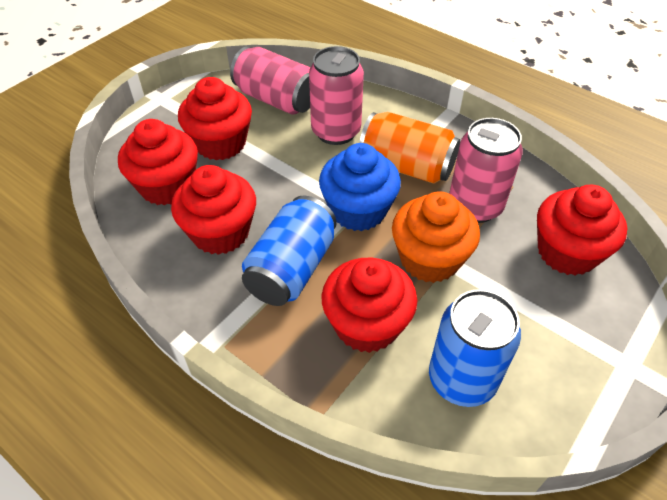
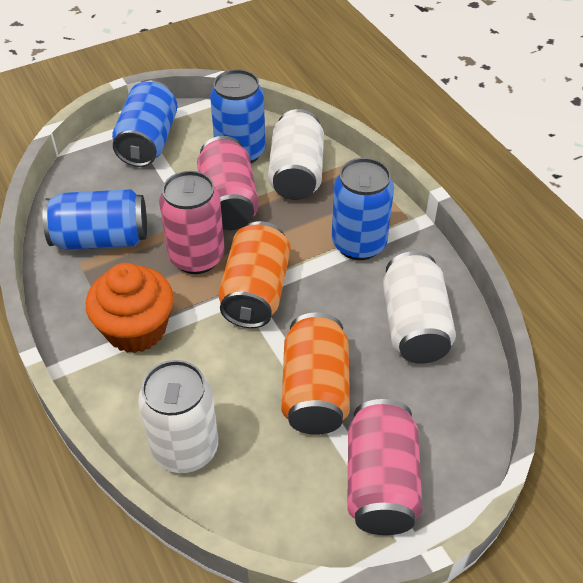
blue can: 2 -> 4
blue cupcake: 1 -> 0
orange can: 1 -> 2
red cupcake: 5 -> 0
white can: 0 -> 3

